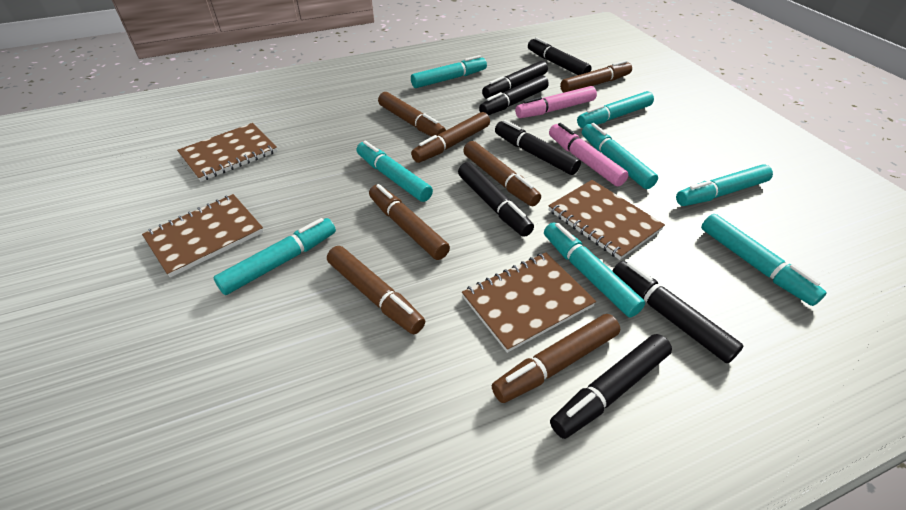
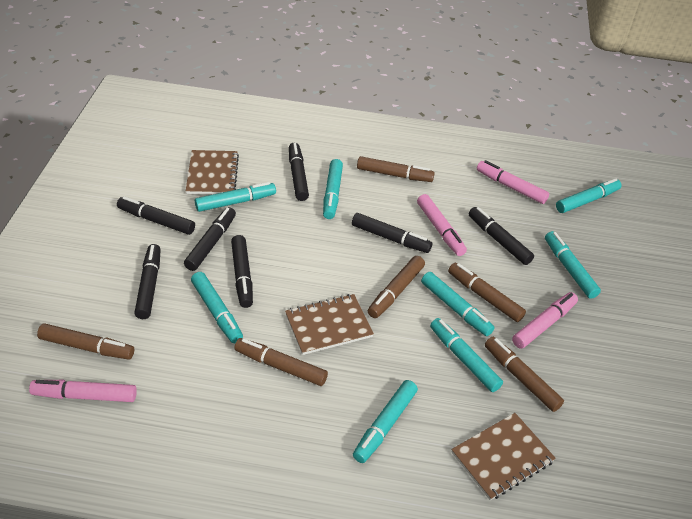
brown marker: 7 -> 6
brown notebook: 4 -> 3
pink marker: 2 -> 4

